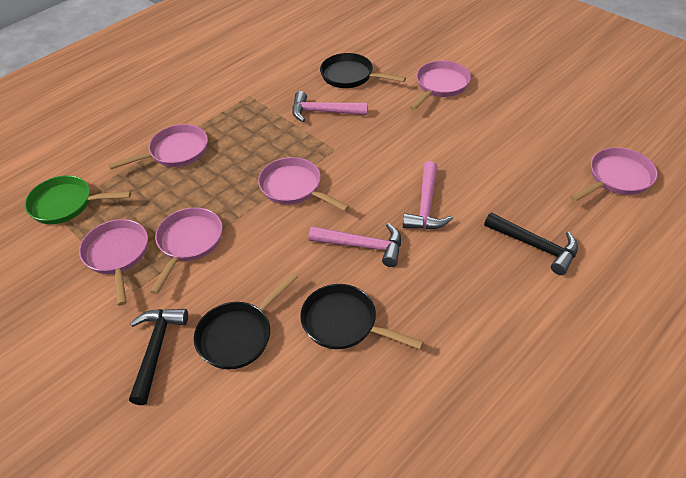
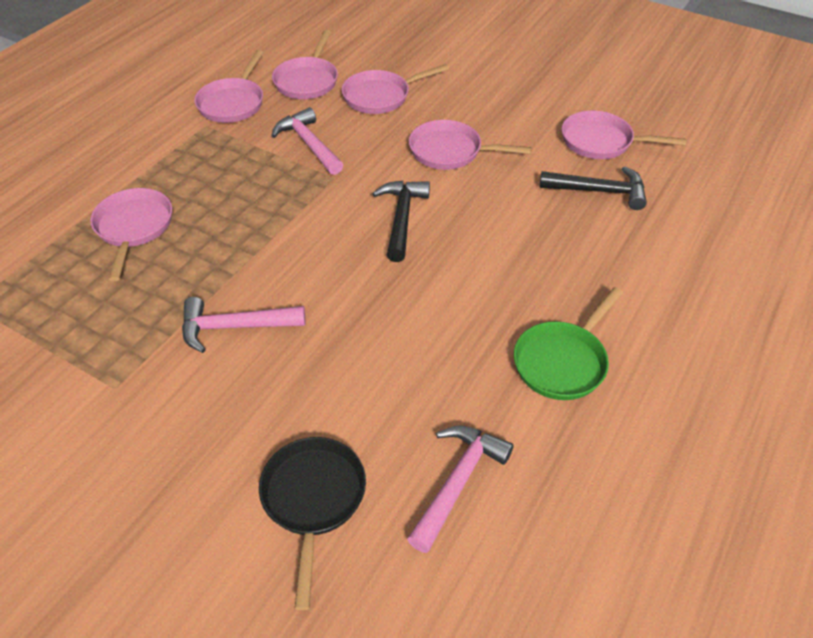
black pan: 3 -> 1

